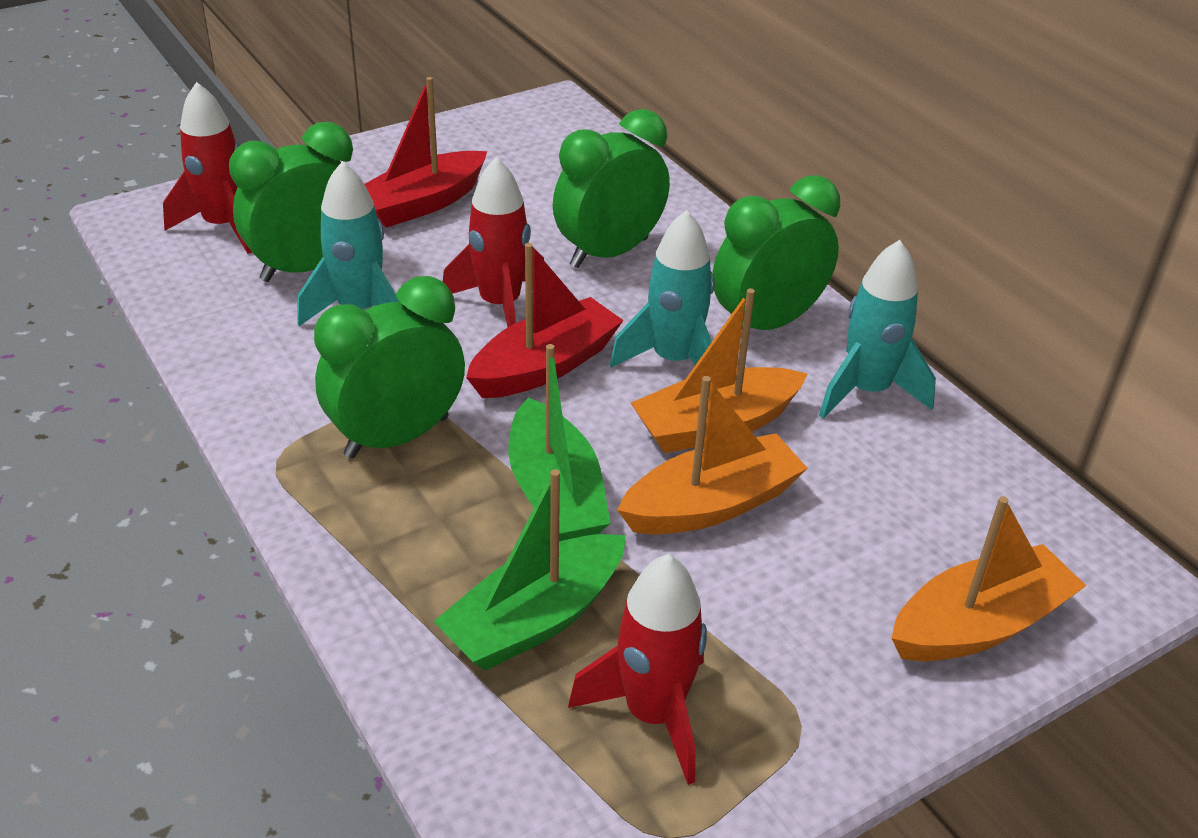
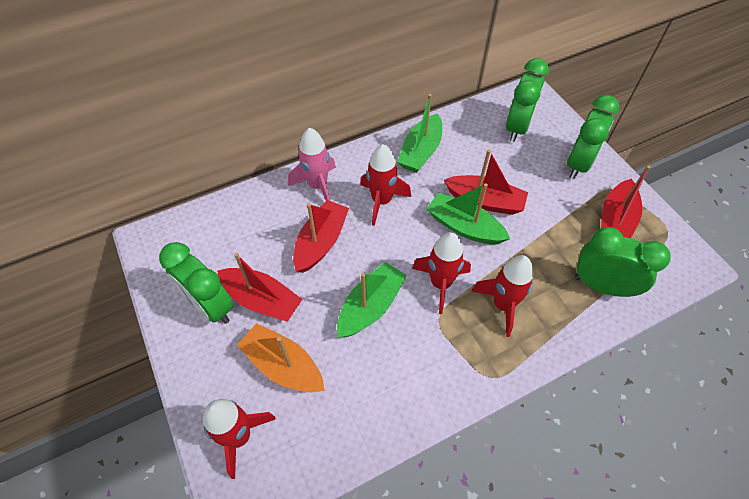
green boat: 2 -> 3
orange boat: 3 -> 1
pink rocket: 0 -> 1
red boat: 2 -> 4
red rocket: 3 -> 4
turquoise rocket: 3 -> 0

